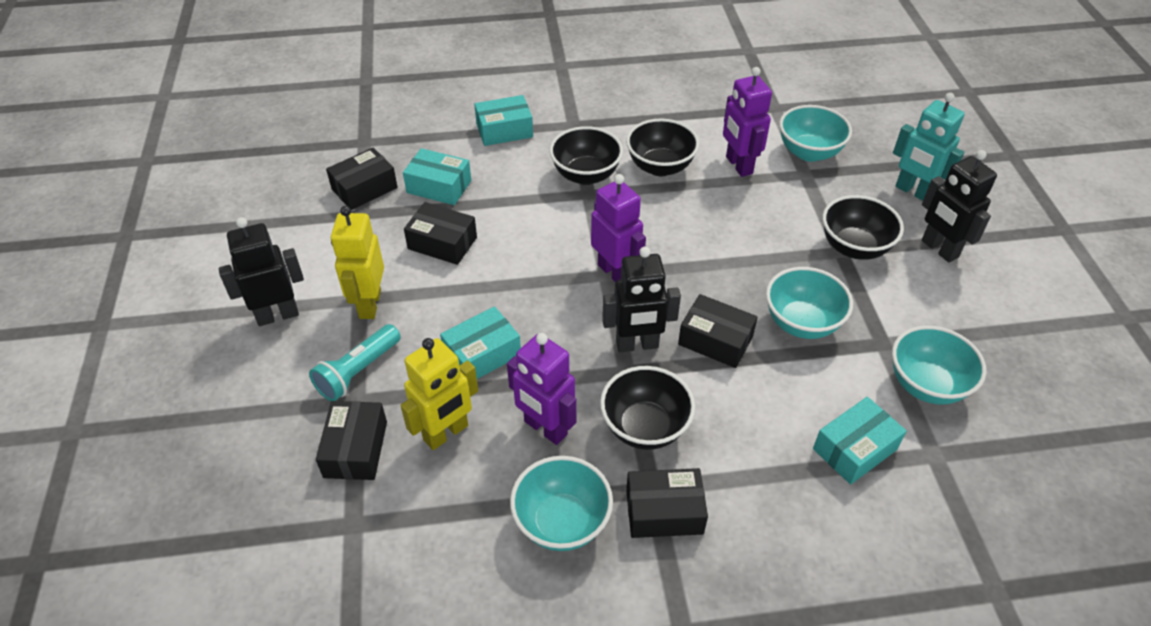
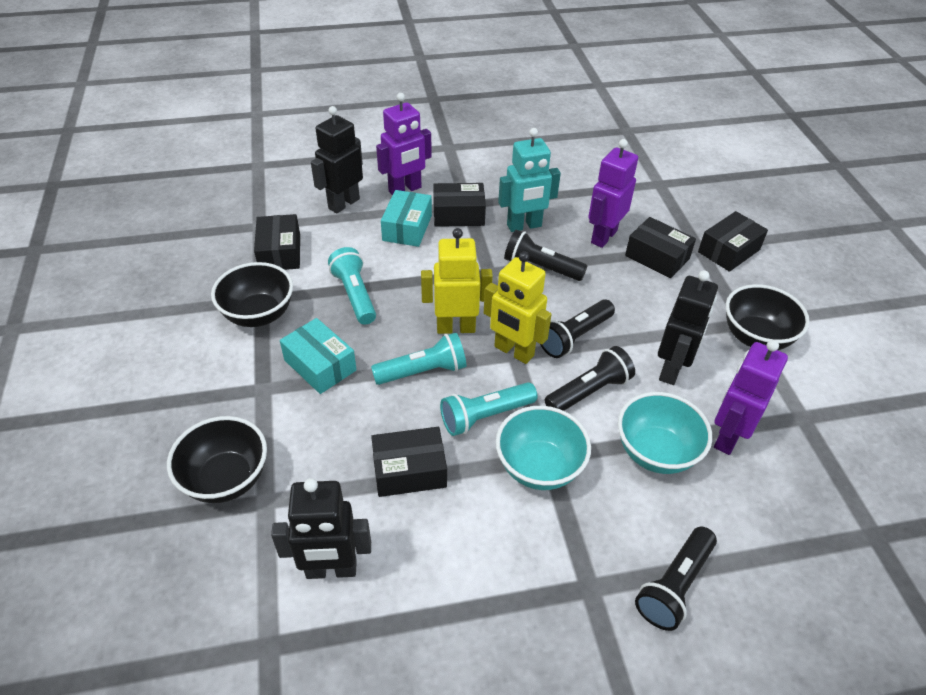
black bowl: 4 -> 3
black flashlight: 0 -> 4
turquoise bowl: 4 -> 2
turquoise box: 4 -> 2
turquoise flashlight: 1 -> 3

